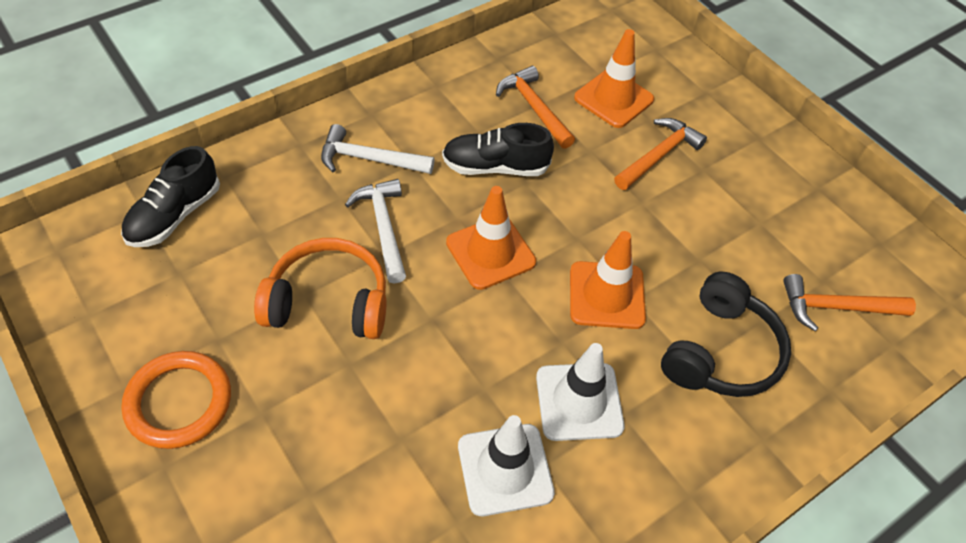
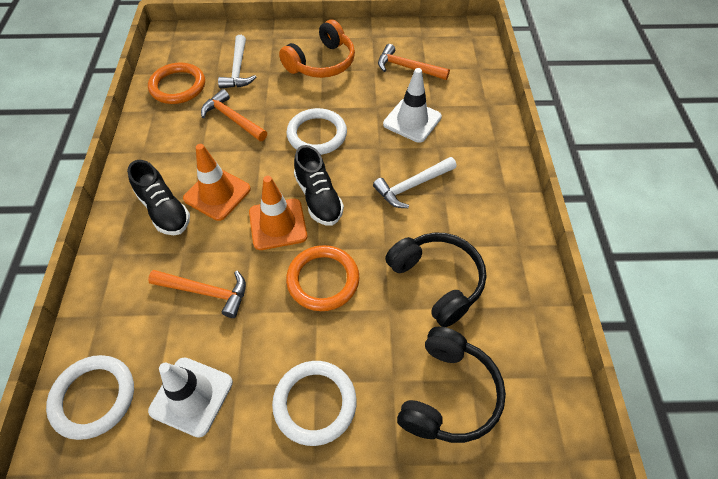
black headphones: 1 -> 2
orange ring: 1 -> 2
orange traffic cone: 3 -> 2
white ring: 0 -> 3

